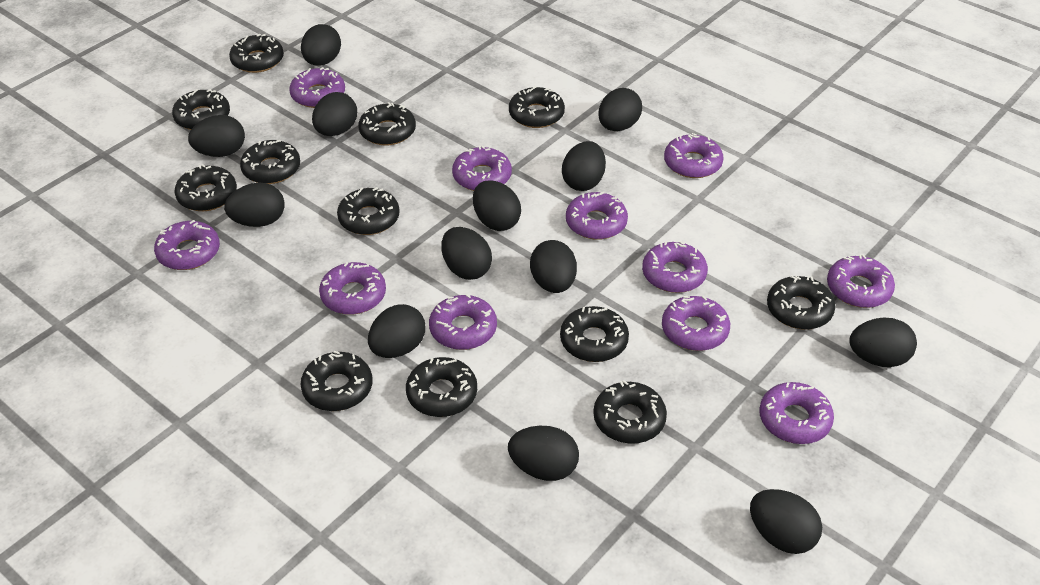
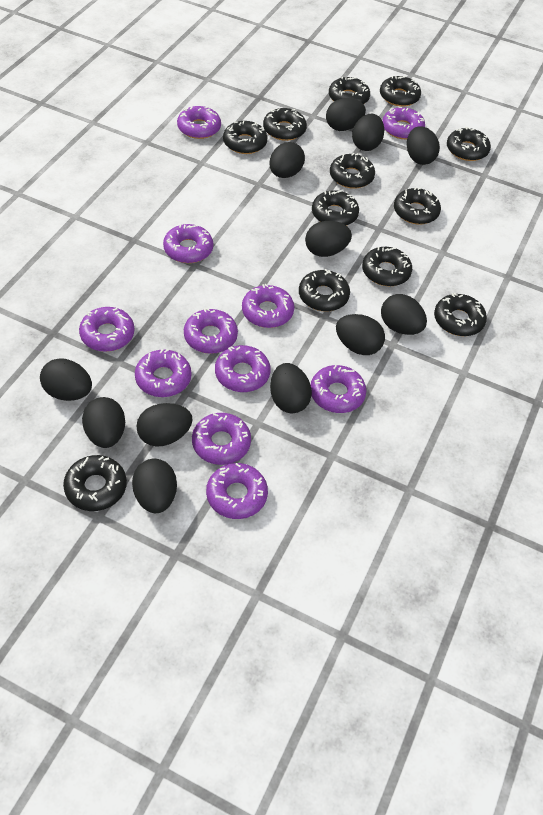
black egg: 13 -> 12

